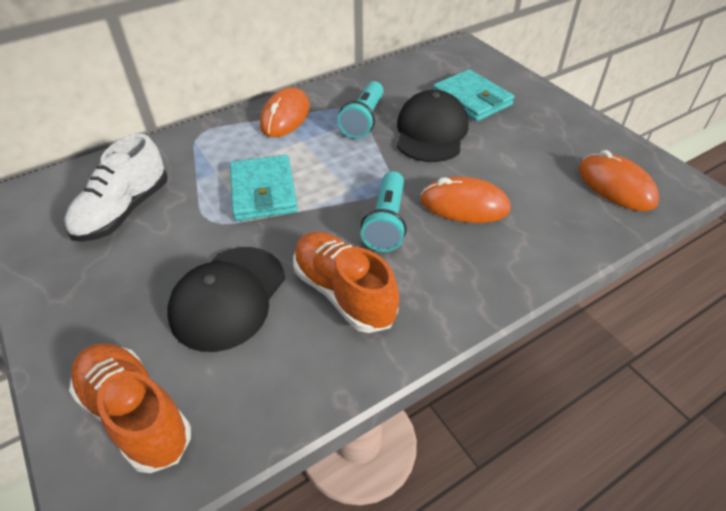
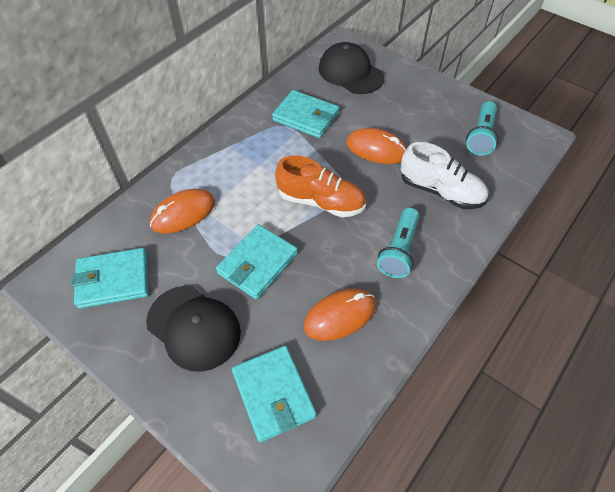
orange shoe: 2 -> 1
turquoise wallet: 2 -> 4

